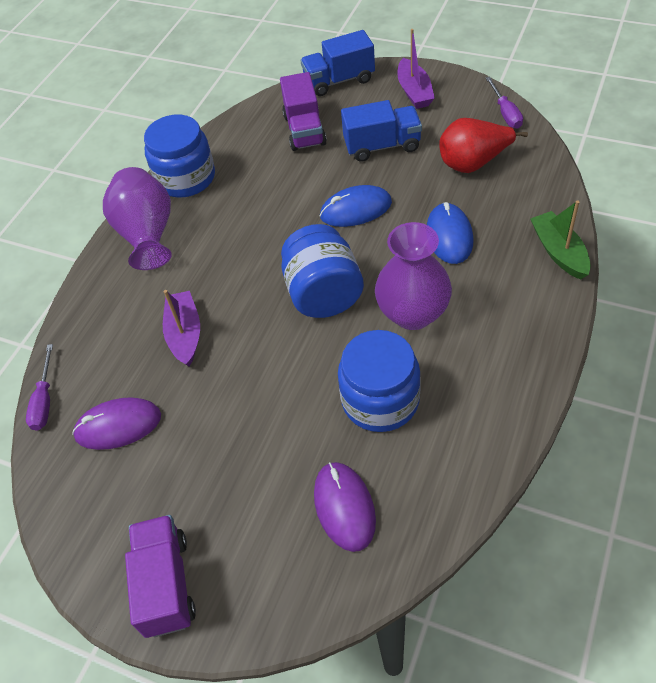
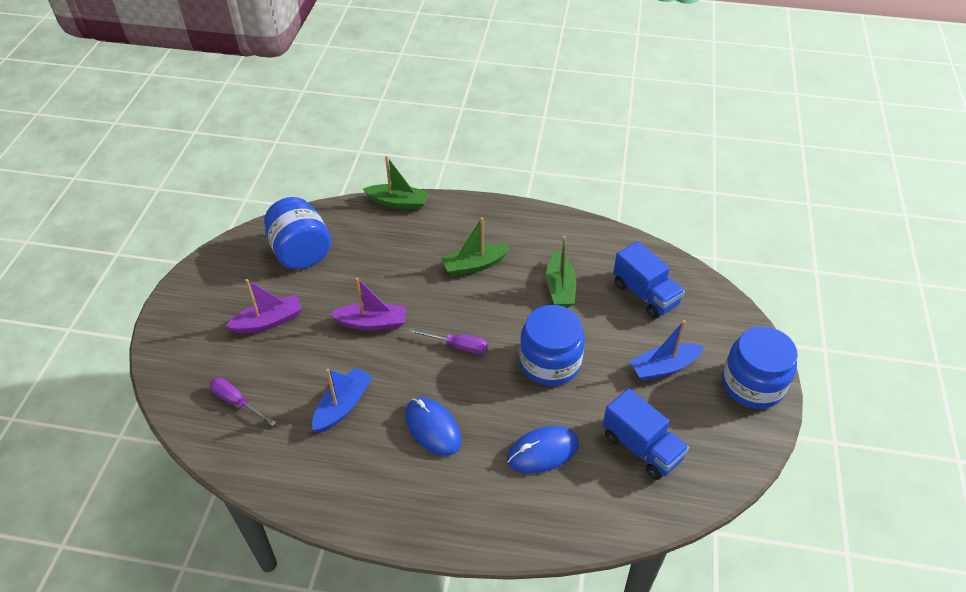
blue boat: 0 -> 2
green boat: 1 -> 3
purple mouse: 2 -> 0
purple truck: 2 -> 0
purple vase: 2 -> 0
red pear: 1 -> 0

